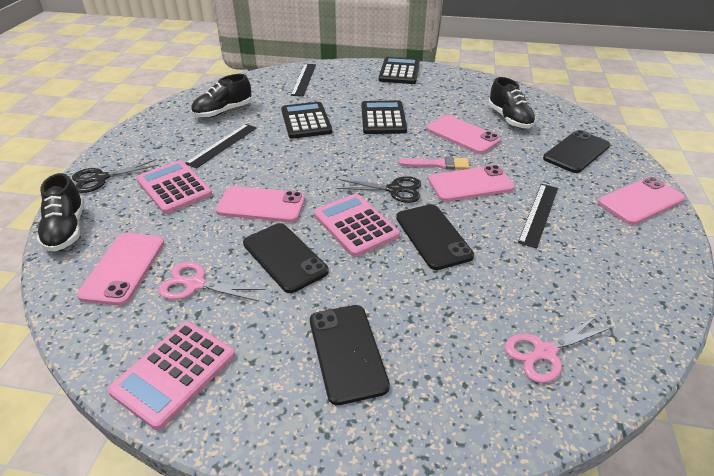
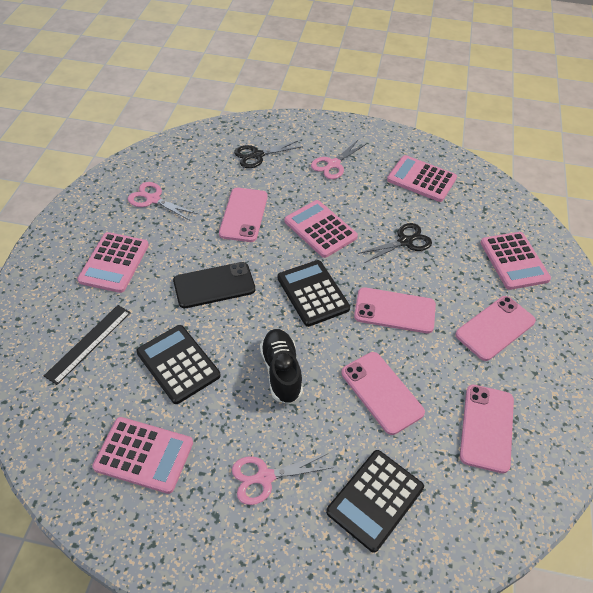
black phone: 4 -> 1
black ruler: 3 -> 1
black shoe: 3 -> 1
pink brush: 1 -> 0
pink calculator: 3 -> 5
pink scissors: 2 -> 3

